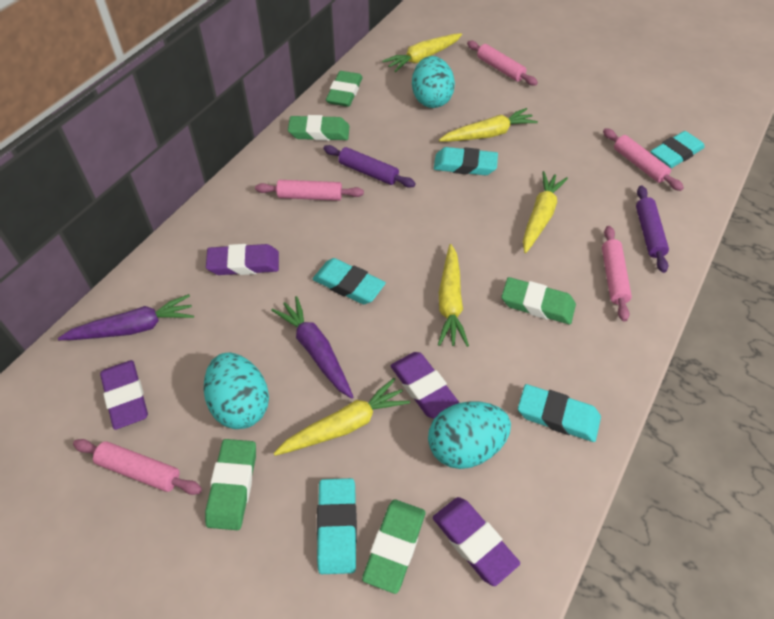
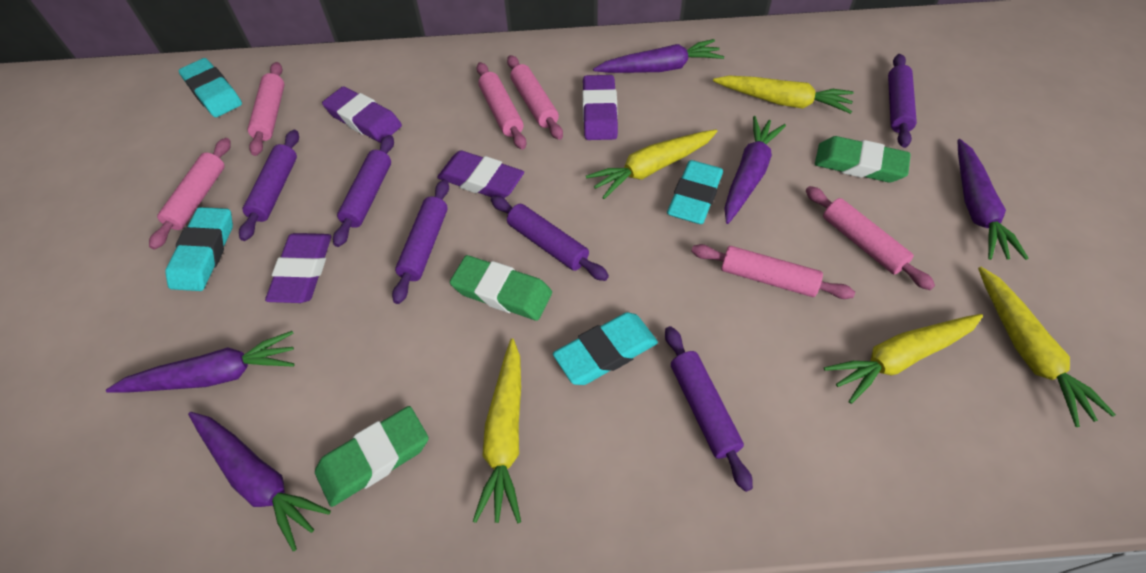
green eraser: 5 -> 3
pink rolling pin: 5 -> 6
purple carrot: 2 -> 5
purple rolling pin: 2 -> 6
turquoise egg: 3 -> 0
turquoise eraser: 5 -> 4

